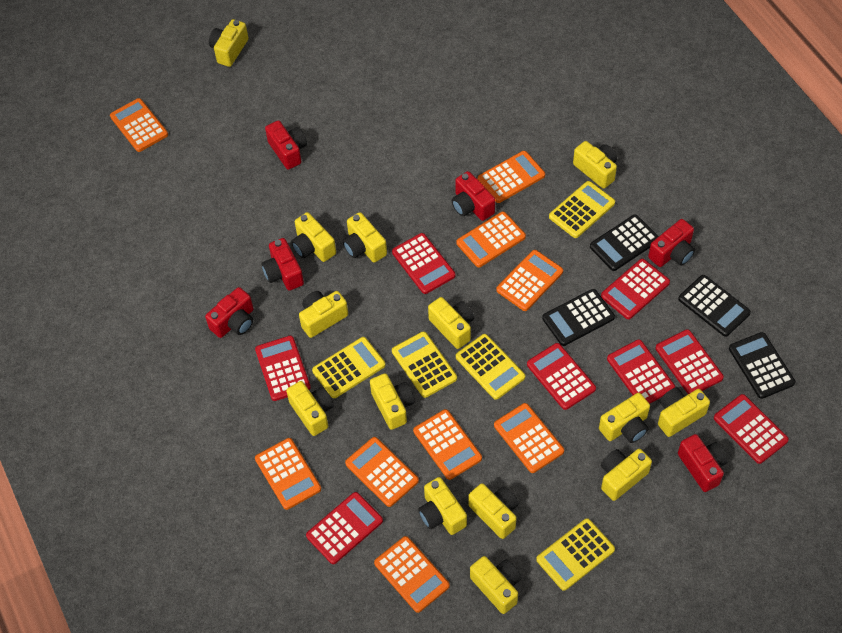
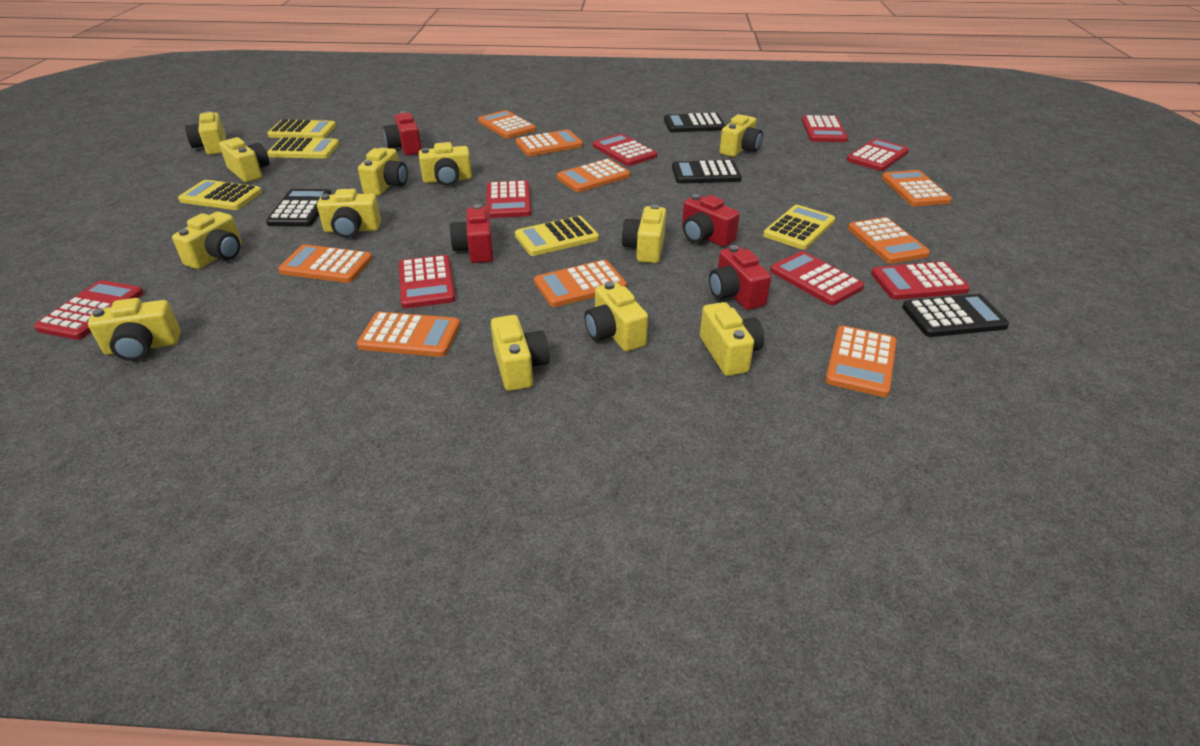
red camera: 6 -> 4
yellow camera: 14 -> 12

